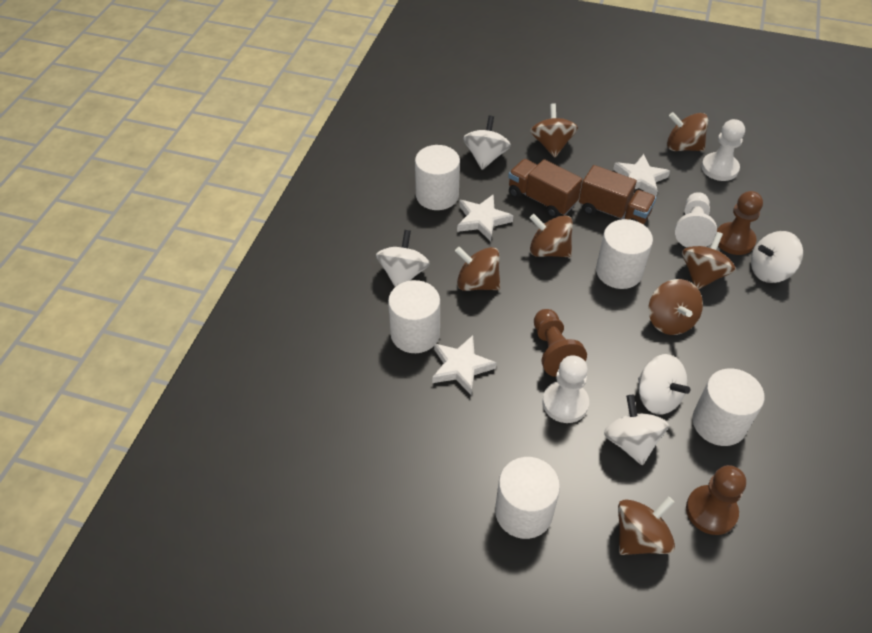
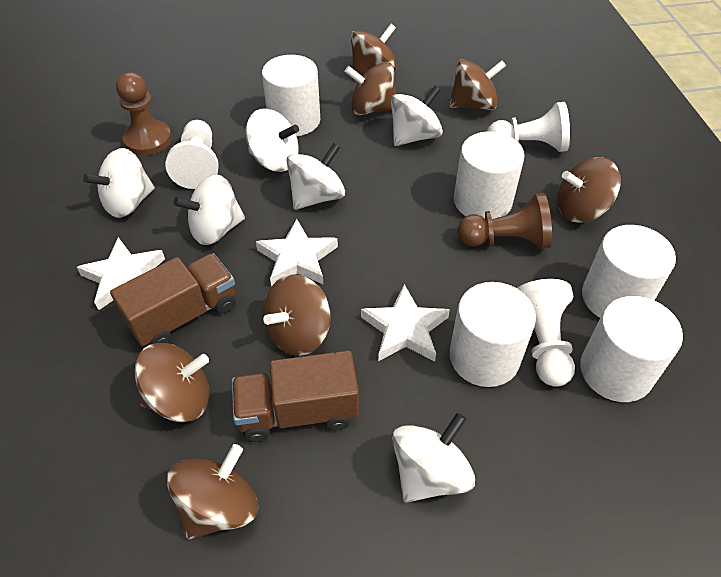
brown pawn: 3 -> 2
white spinning top: 5 -> 6

